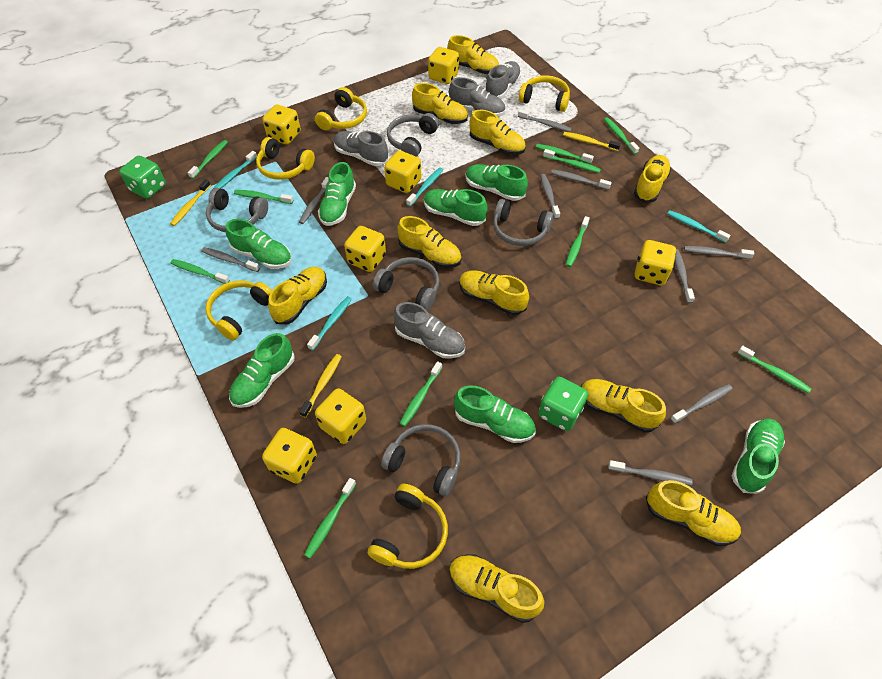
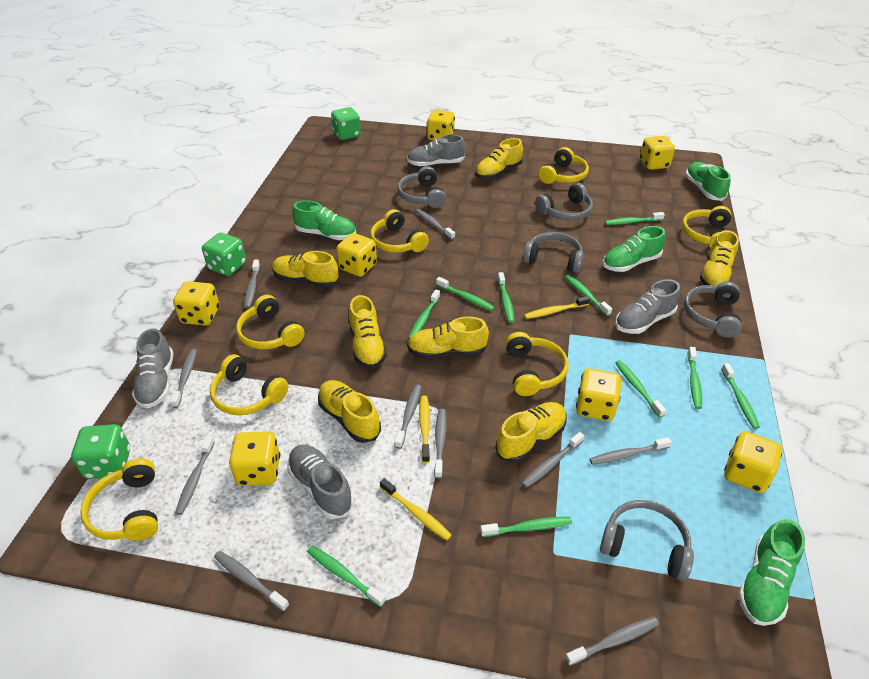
green dice: 2 -> 3
green shoe: 7 -> 4
grey toothbrush: 9 -> 10
turquoise toothbrush: 4 -> 0
yellow headphones: 5 -> 7
yellow shoe: 10 -> 7

